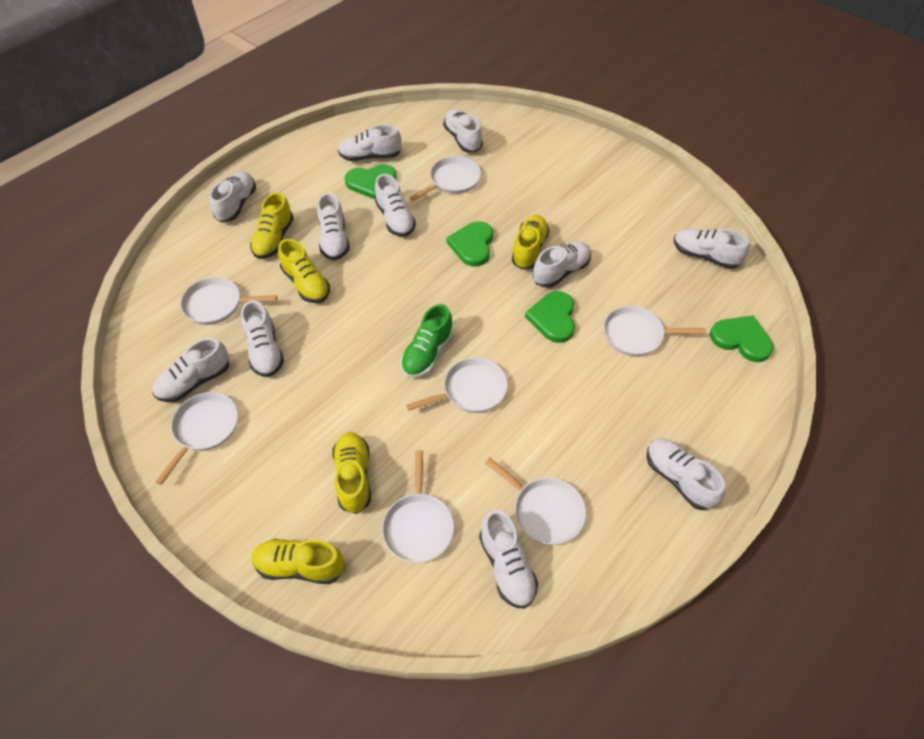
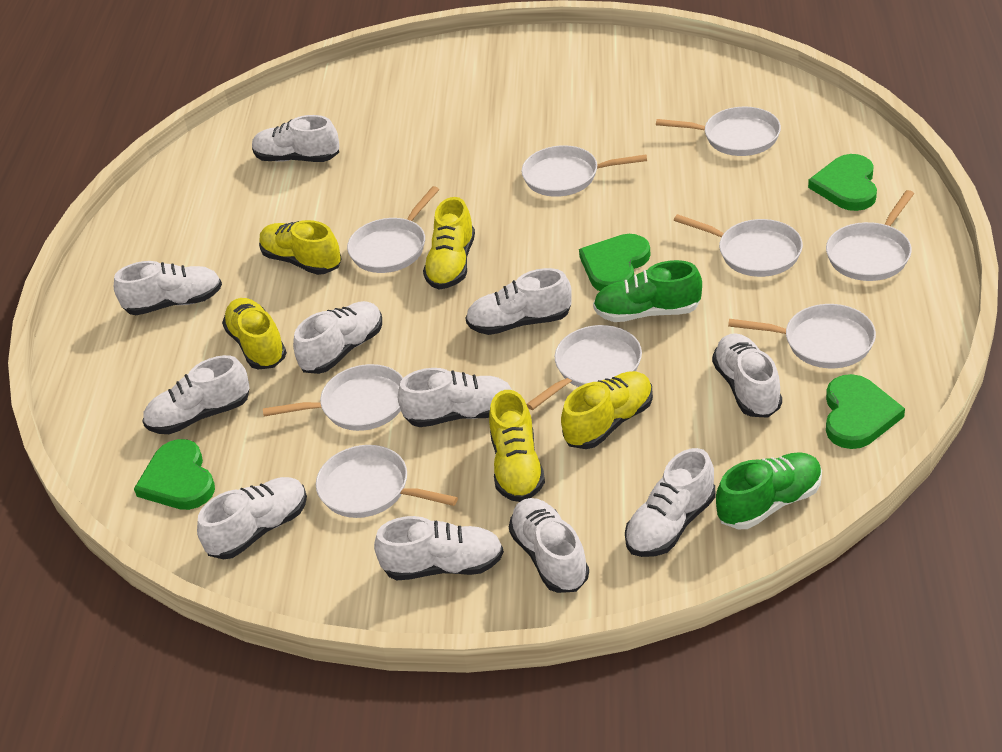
green shoe: 1 -> 2
white pan: 7 -> 9

